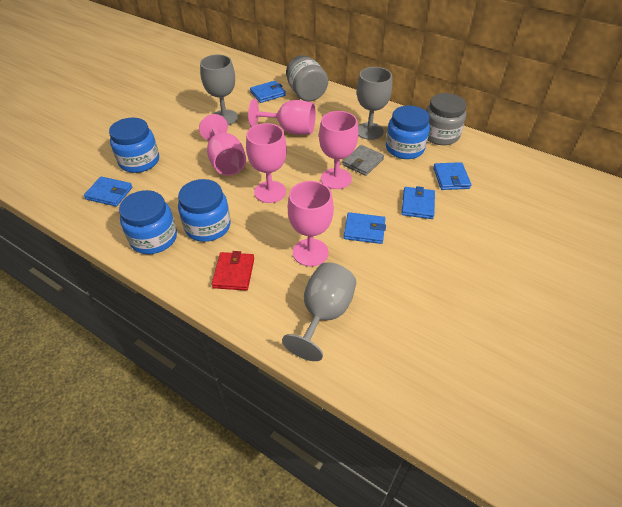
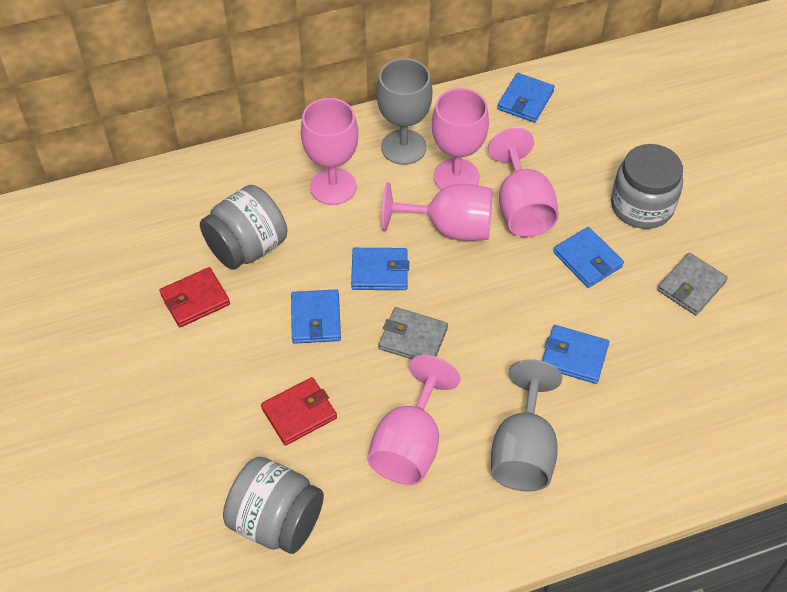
blue jar: 4 -> 0
grey goblet: 3 -> 2
grey jar: 2 -> 3
grey wallet: 1 -> 2
red wallet: 1 -> 2

